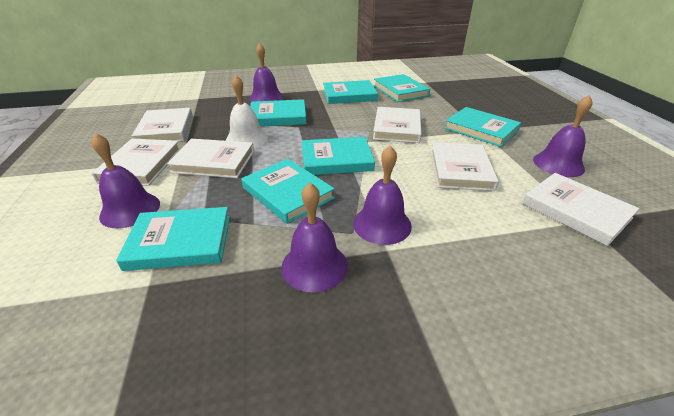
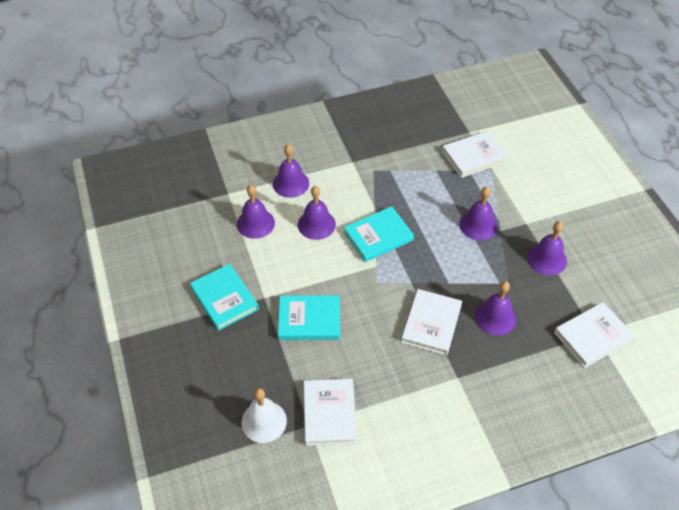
purple bell: 5 -> 6
turquoise book: 7 -> 3
white book: 6 -> 4

